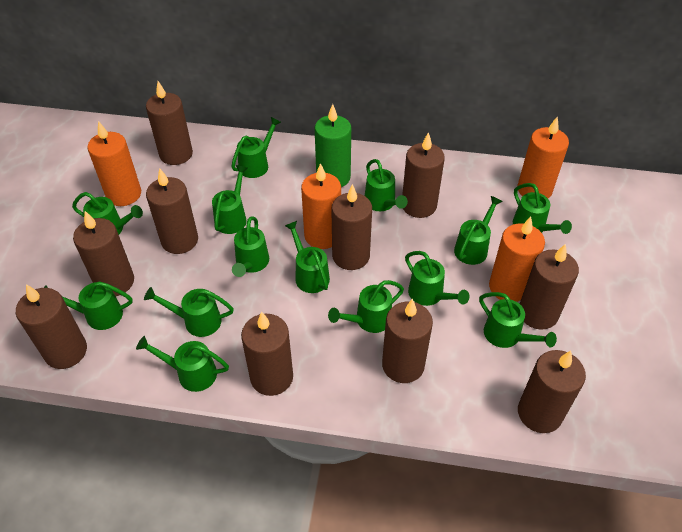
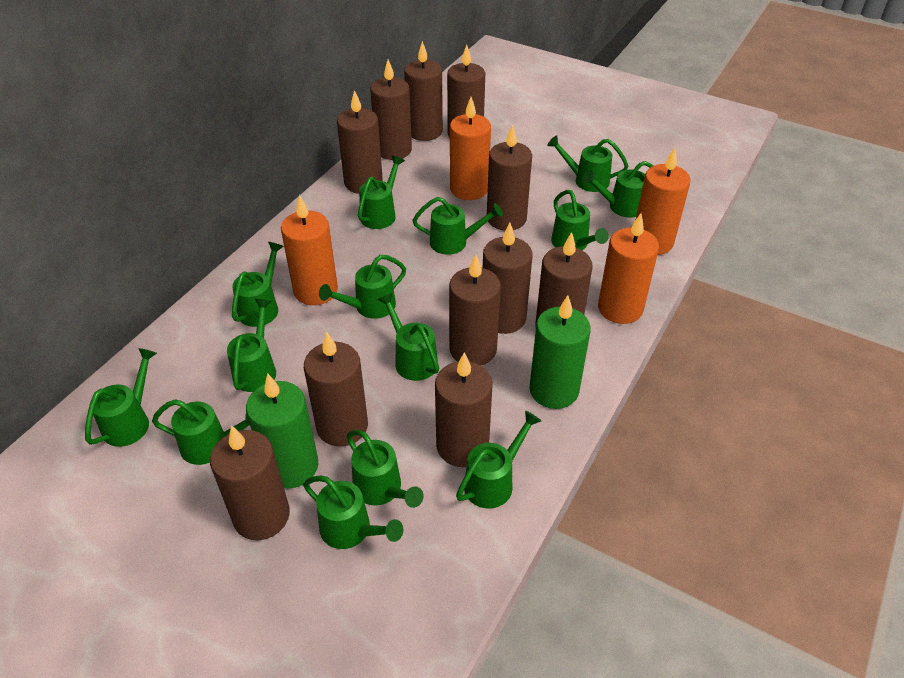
brown candle: 10 -> 11
green candle: 1 -> 2

